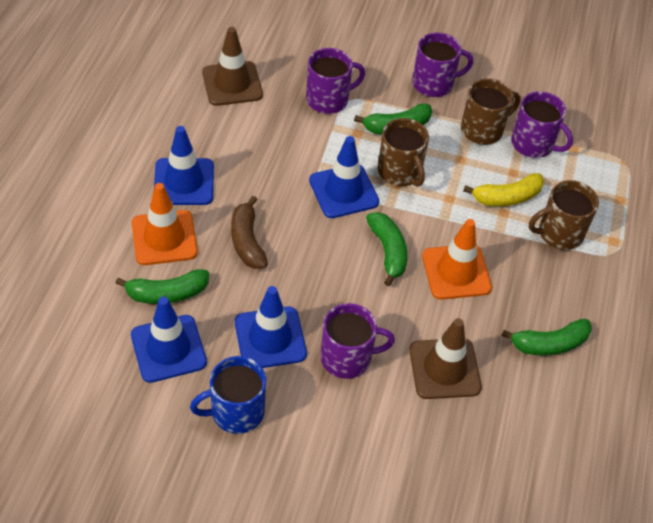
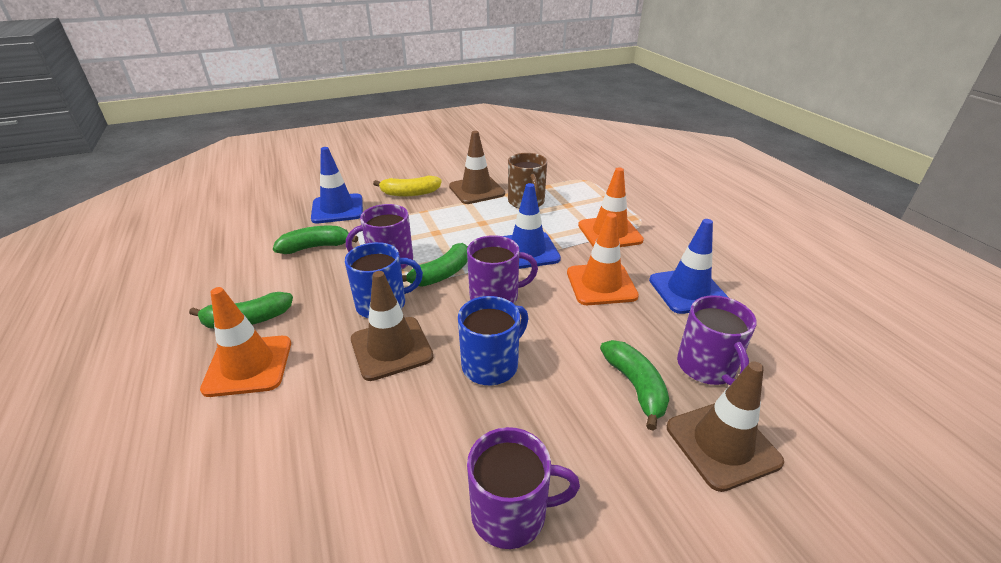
blue mug: 1 -> 2
blue traffic cone: 4 -> 3
brown banana: 1 -> 0
brown mug: 3 -> 1
brown traffic cone: 2 -> 3
orange traffic cone: 2 -> 3

